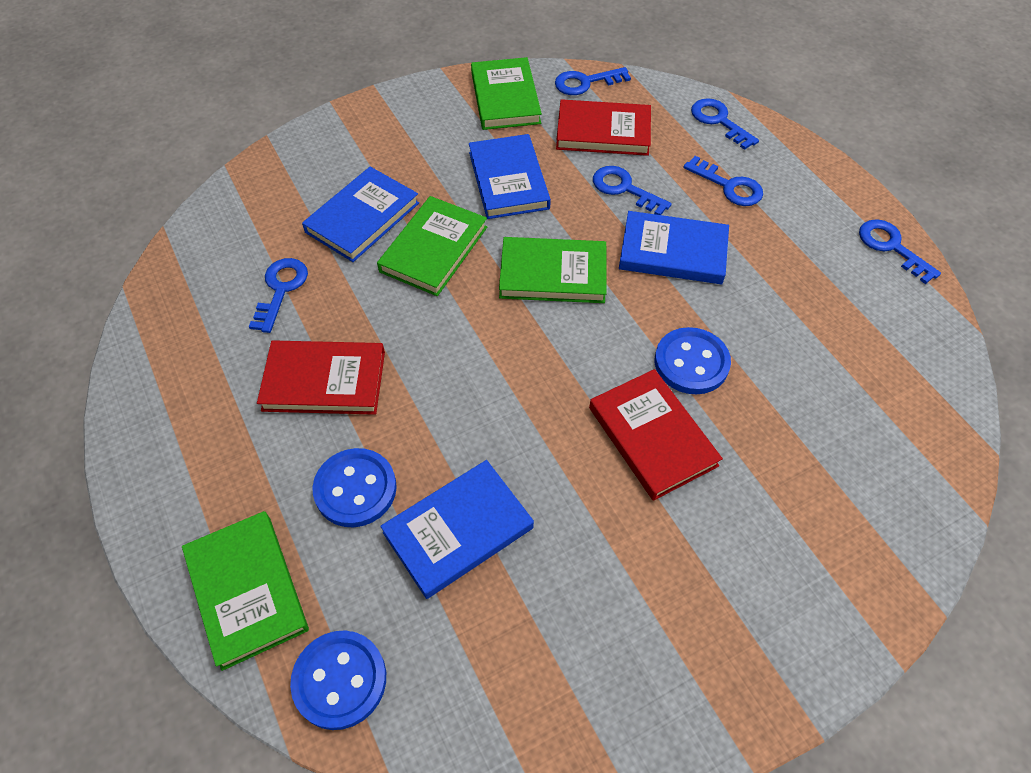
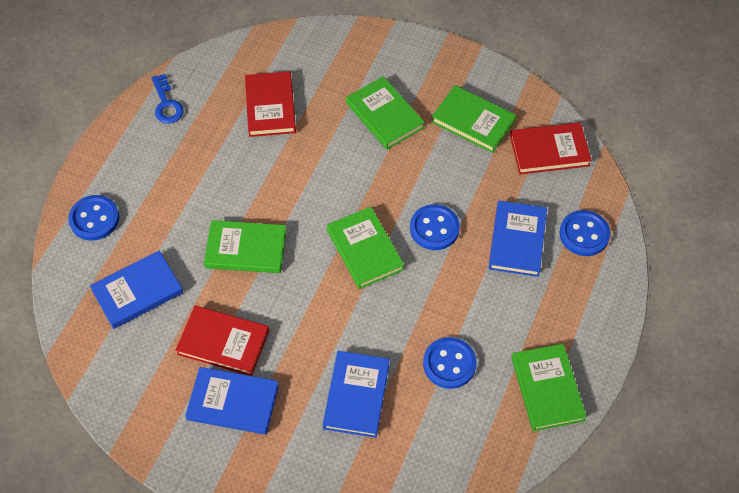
blue button: 3 -> 4
blue key: 6 -> 1
green book: 4 -> 5

